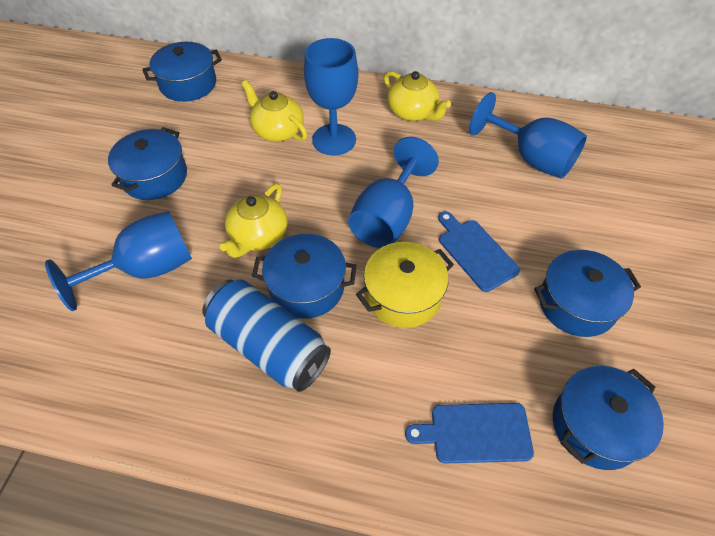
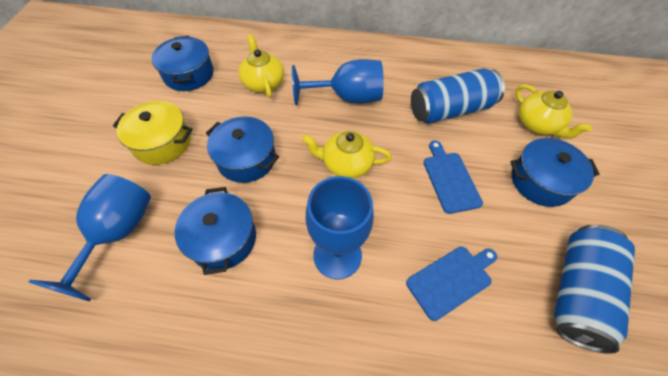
blue can: 1 -> 2
blue goblet: 4 -> 3
blue pot: 5 -> 4

